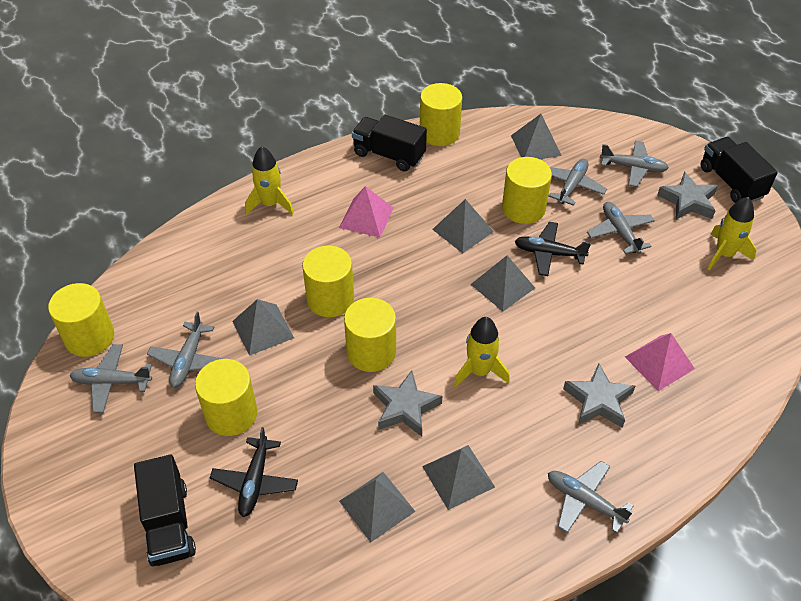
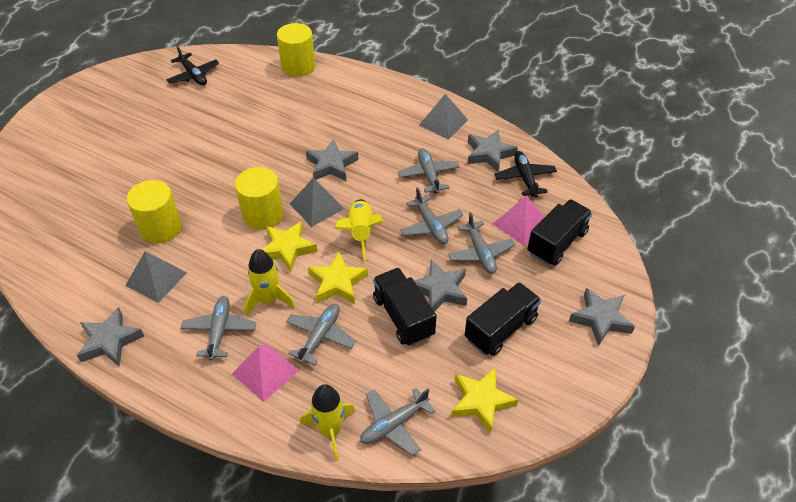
grey pyramid: 6 -> 3
grey star: 3 -> 5
yellow cylinder: 6 -> 3
yellow star: 0 -> 3

